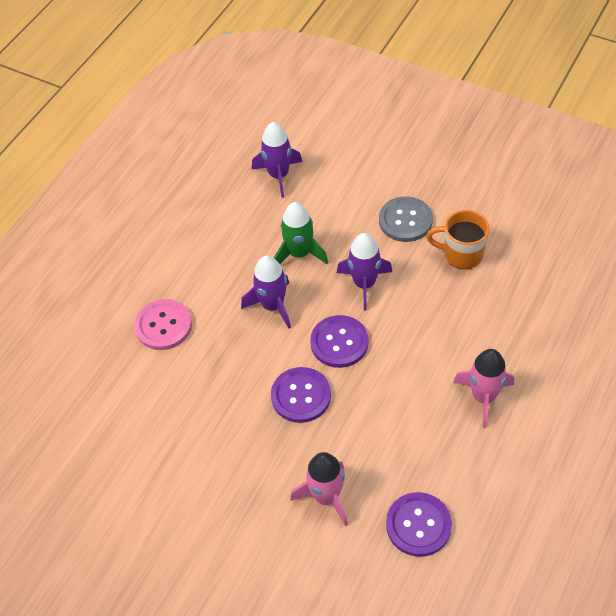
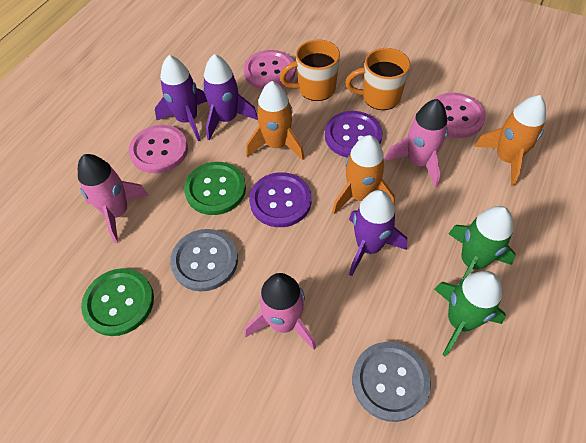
green button: 0 -> 2
green rocket: 1 -> 2
grey button: 1 -> 2
orange mug: 1 -> 2
orange rocket: 0 -> 3
pink button: 1 -> 3
pink rocket: 2 -> 3
purple button: 3 -> 2

